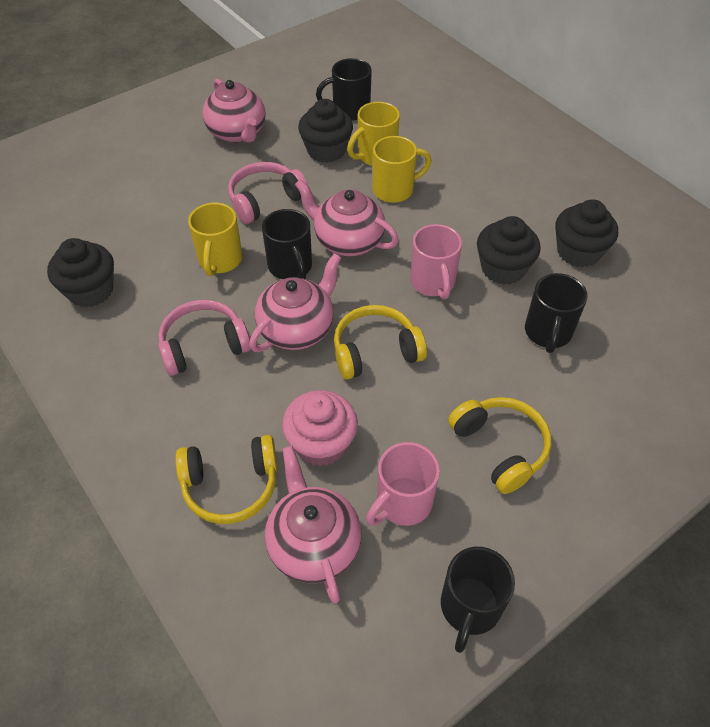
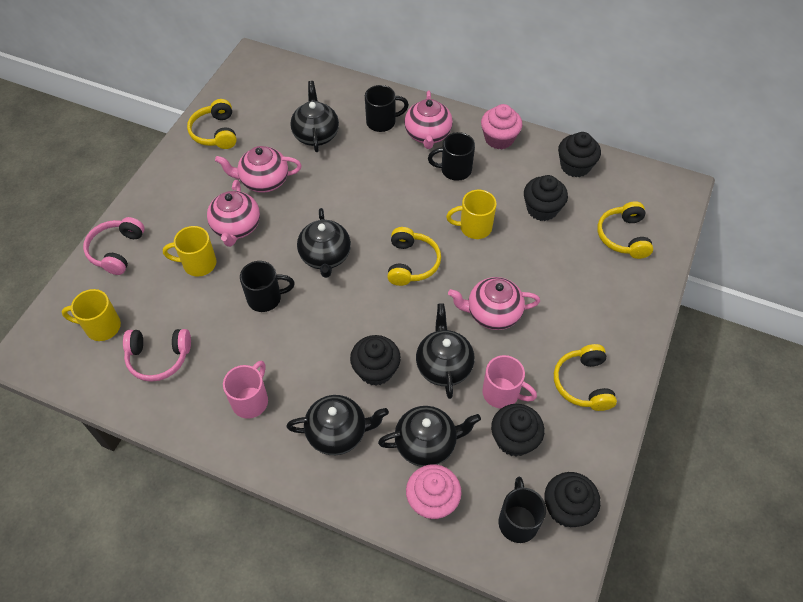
black cupcake: 4 -> 5
black teapot: 0 -> 5
pink cupcake: 1 -> 2
yellow headphones: 3 -> 4

